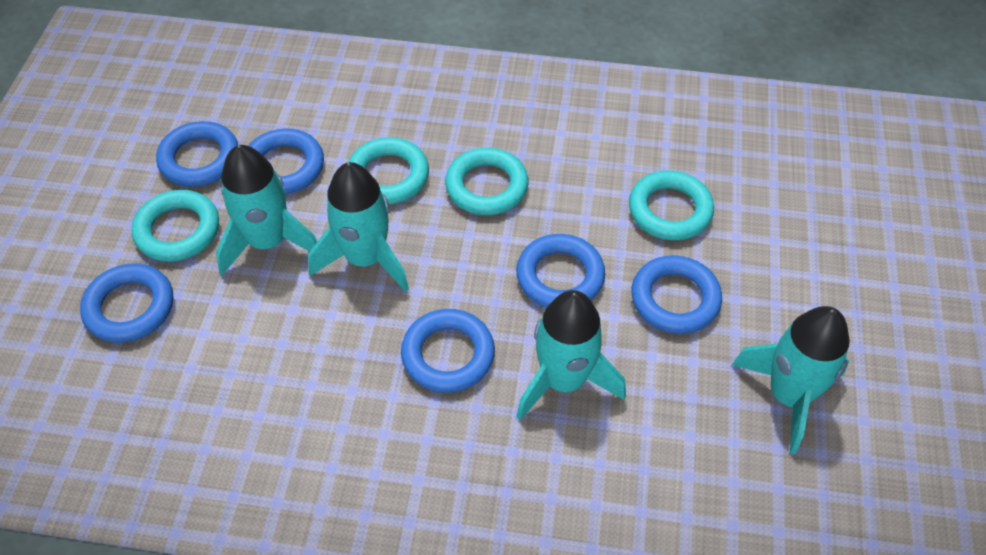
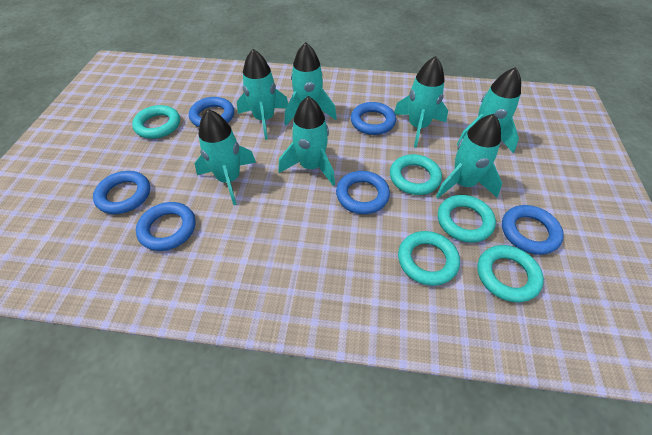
turquoise ring: 4 -> 5
turquoise rocket: 4 -> 7

